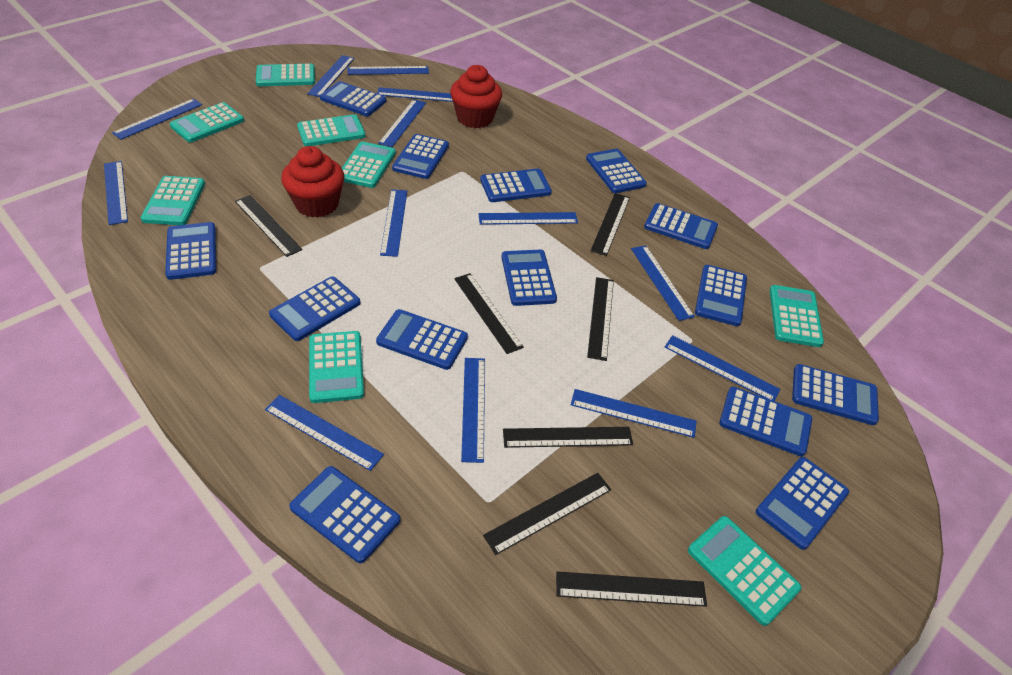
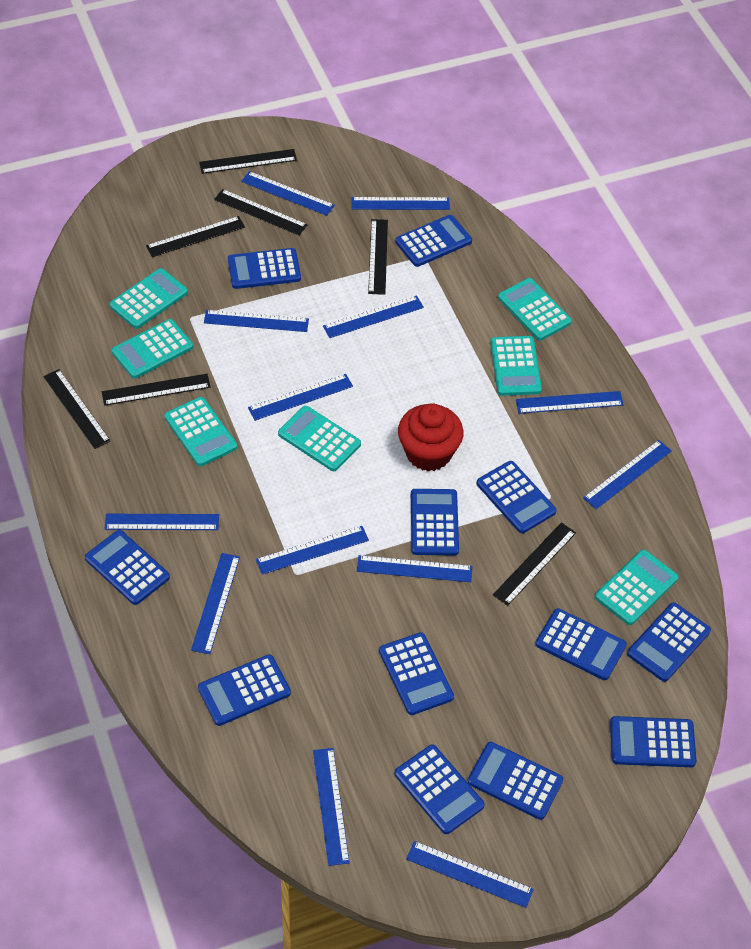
blue calculator: 14 -> 12
red cupcake: 2 -> 1
turquoise calculator: 8 -> 7

